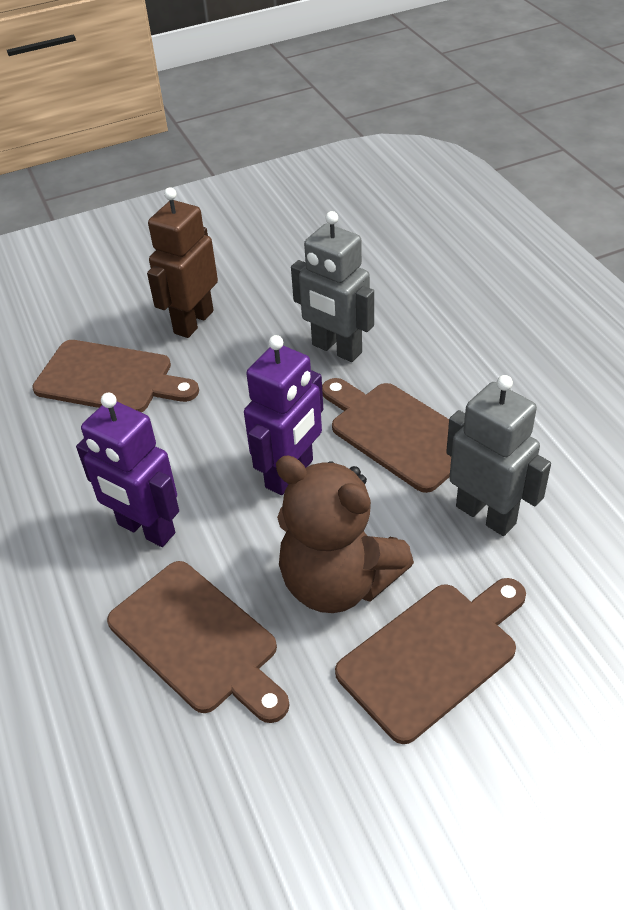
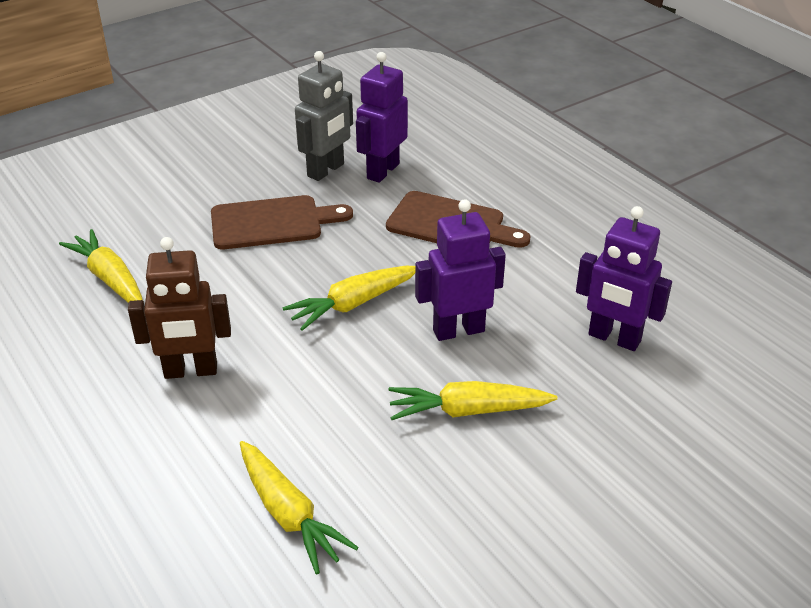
brown cutting board: 4 -> 2
brown teddy bear: 1 -> 0
grey robot: 2 -> 1
purple robot: 2 -> 3
yellow carrot: 0 -> 4

